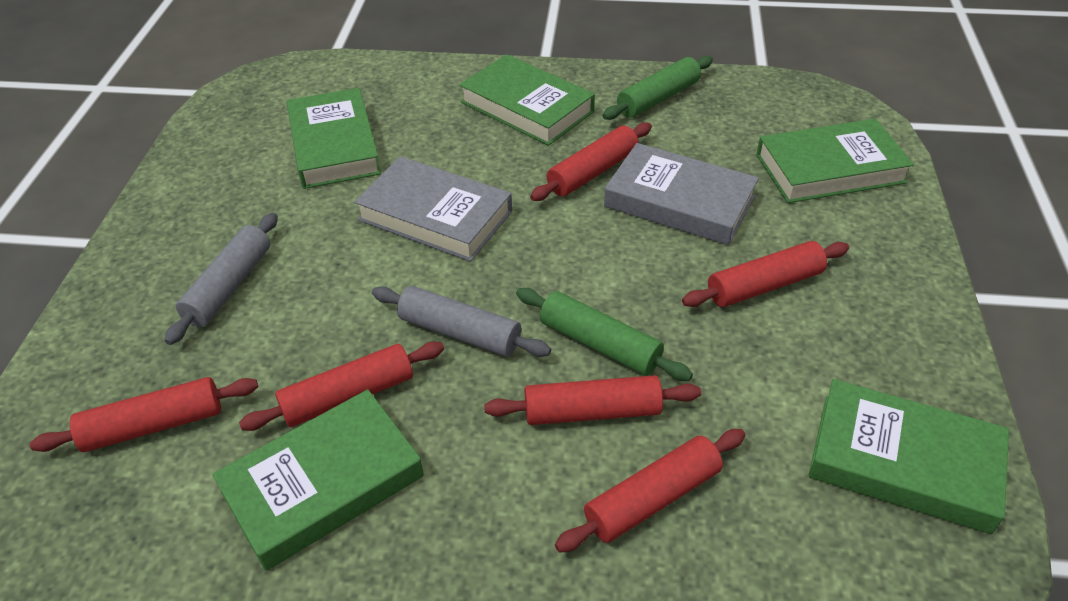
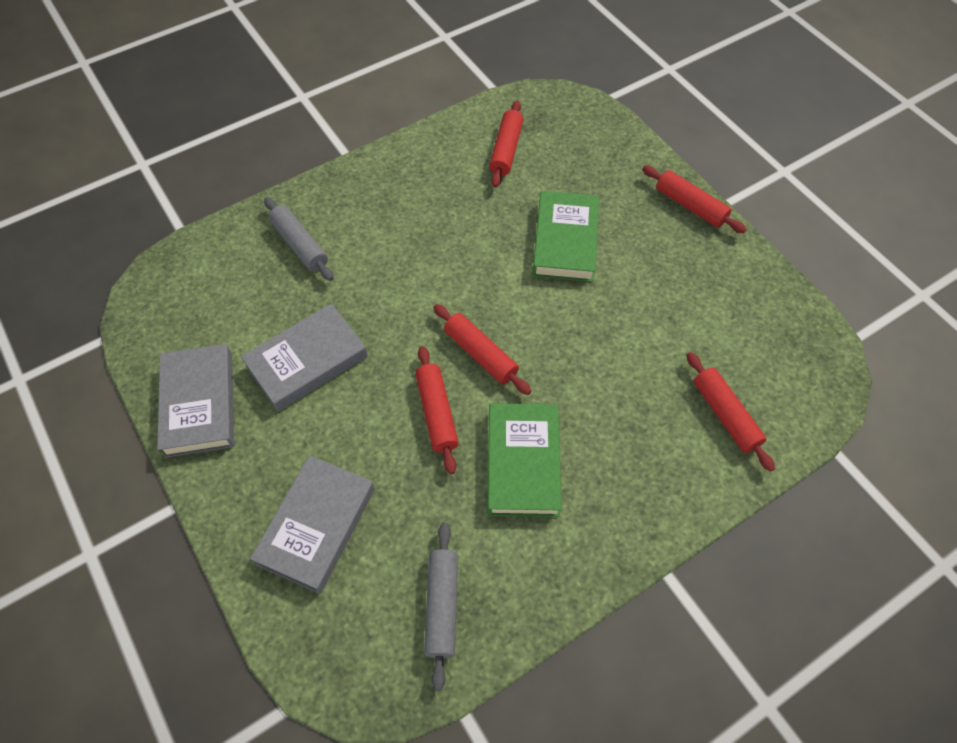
green book: 5 -> 2
green rolling pin: 2 -> 0
grey book: 2 -> 3
red rolling pin: 6 -> 5

